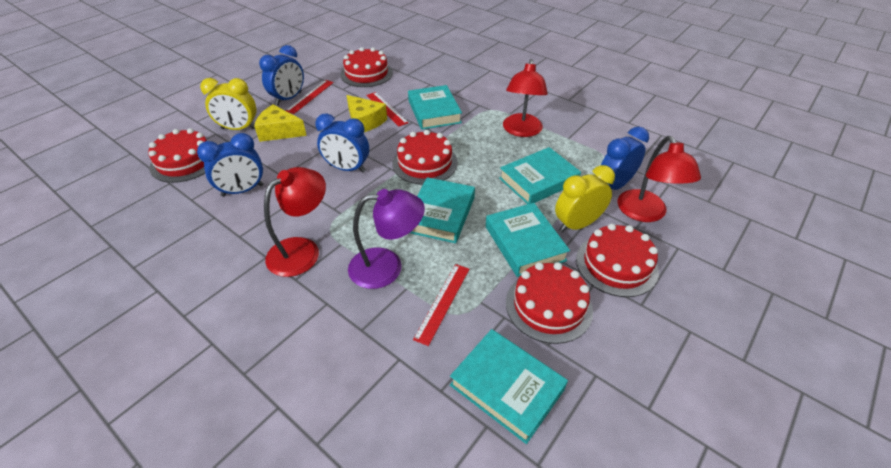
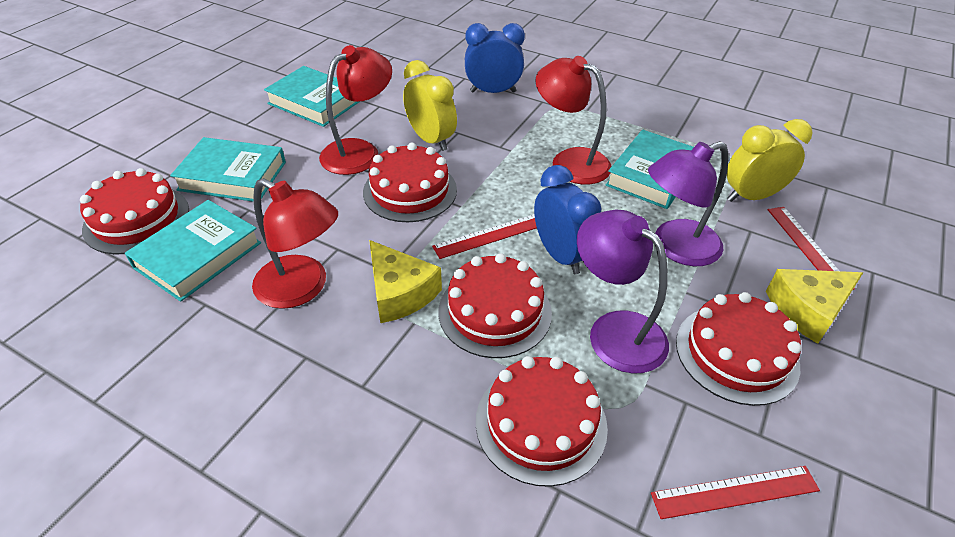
blue clock: 4 -> 2
purple lamp: 1 -> 2
turquoise book: 5 -> 4

